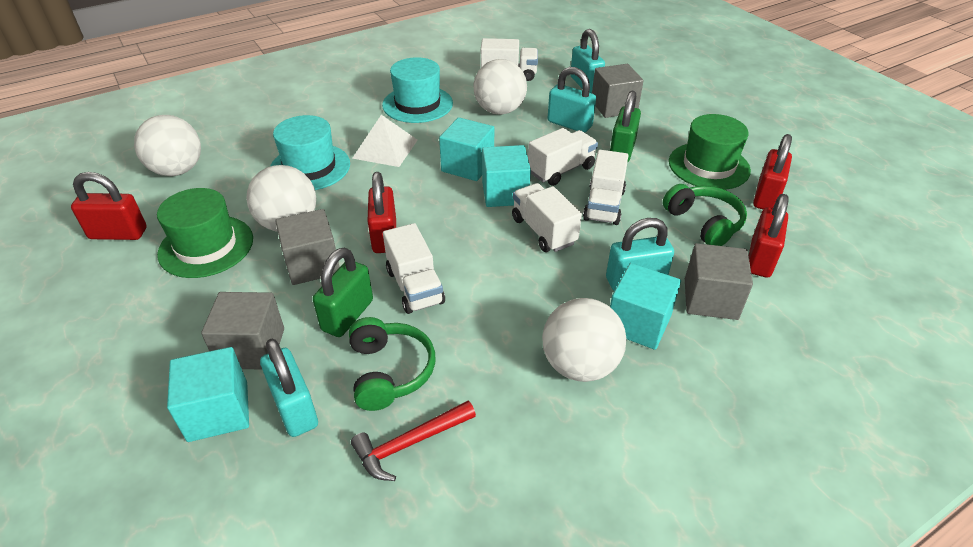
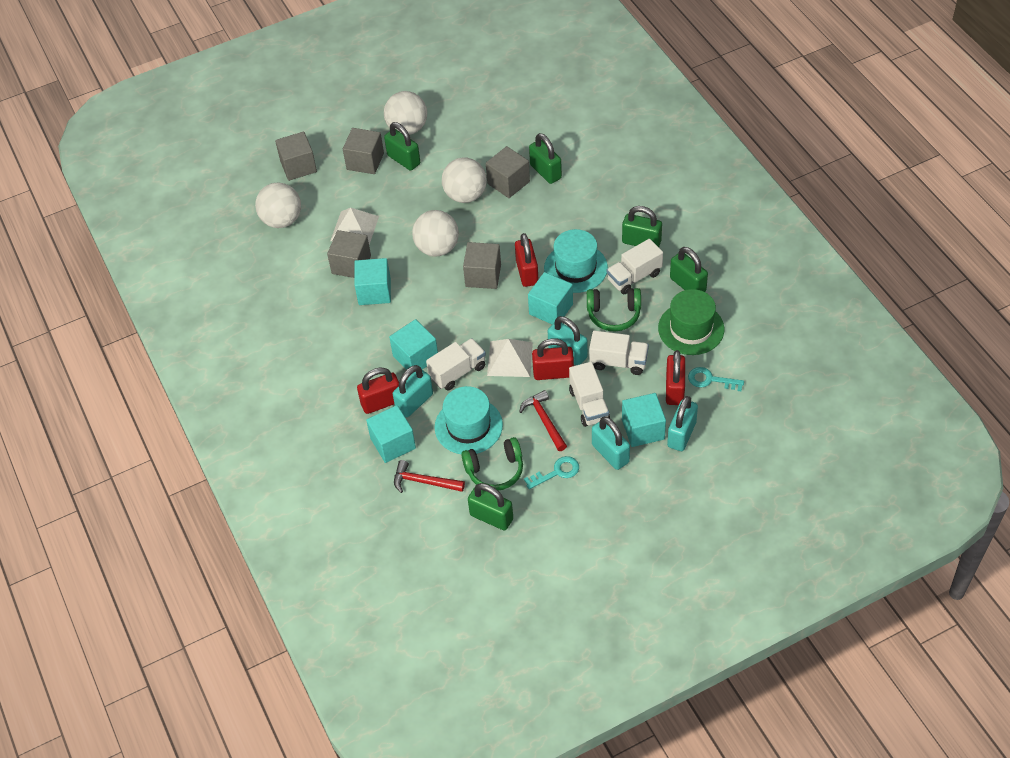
green hat: 2 -> 1
green padlock: 2 -> 5
grey cube: 4 -> 5
red hammer: 1 -> 2
turquoise cube: 4 -> 5
turquoise key: 0 -> 2
white pyramid: 1 -> 2
white truck: 5 -> 4

